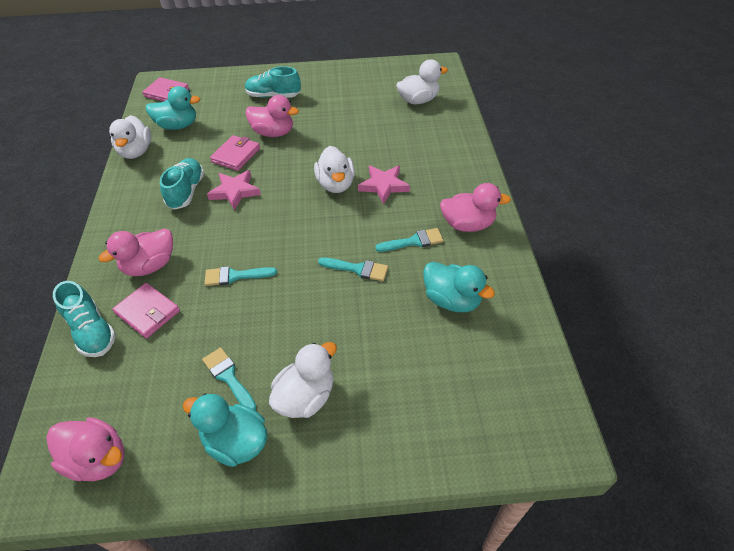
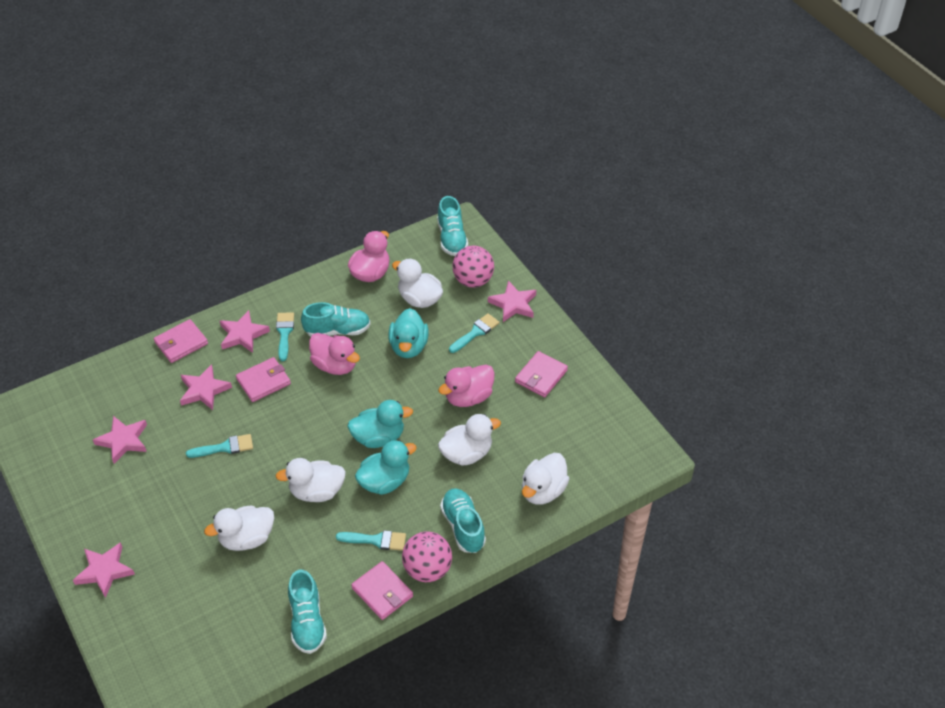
pink ball: 0 -> 2
pink duck: 4 -> 3
pink star: 2 -> 5
pink wallet: 3 -> 4
turquoise shoe: 3 -> 4
white duck: 4 -> 5

